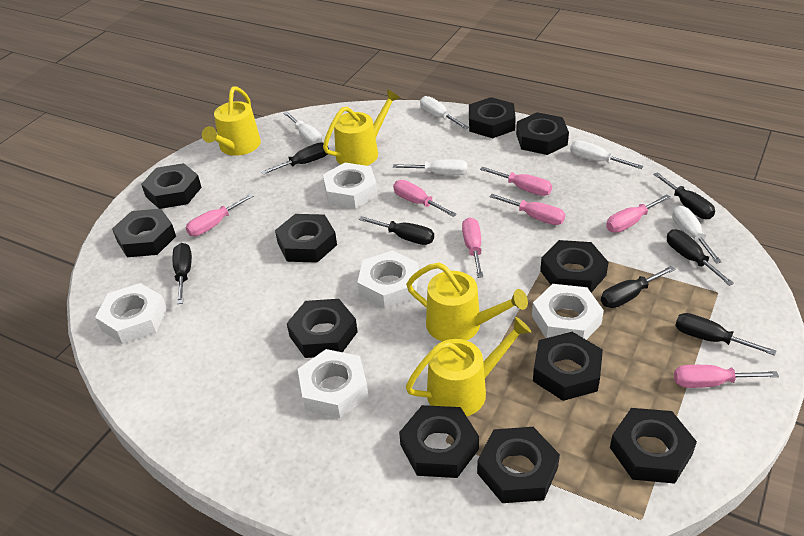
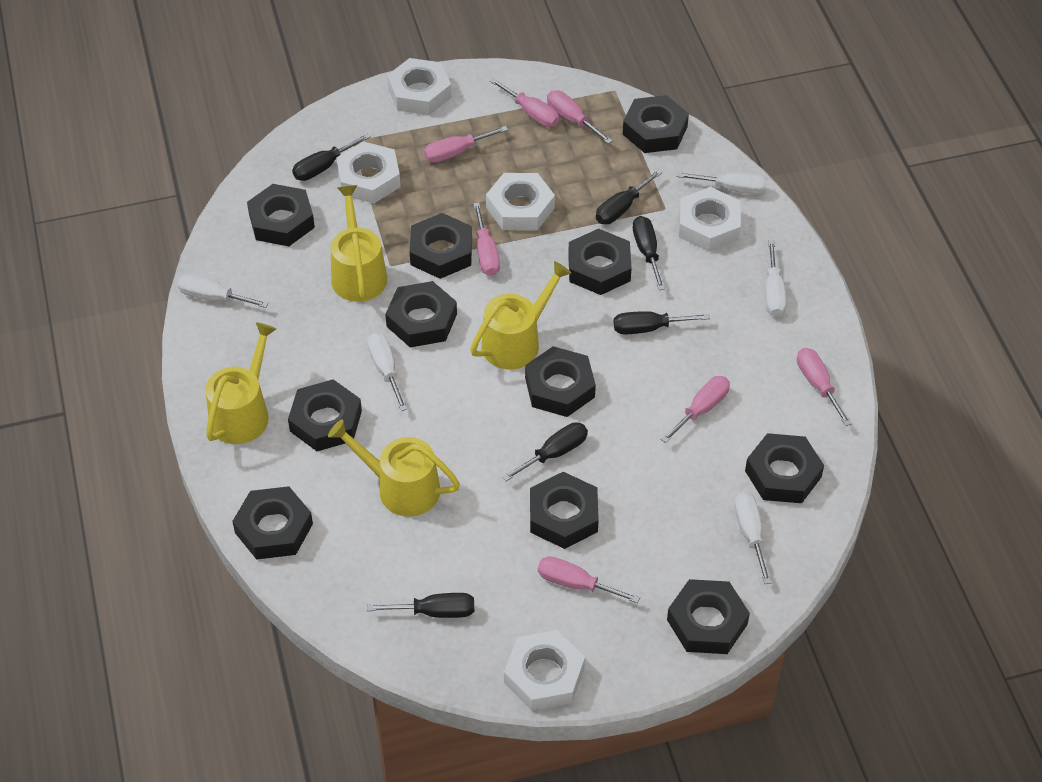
black screwdriver: 7 -> 6

